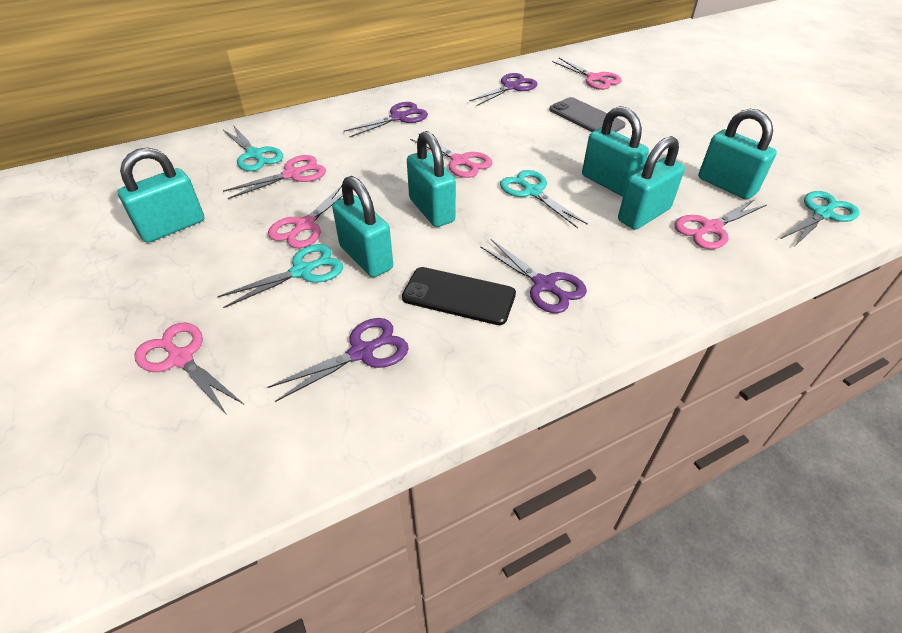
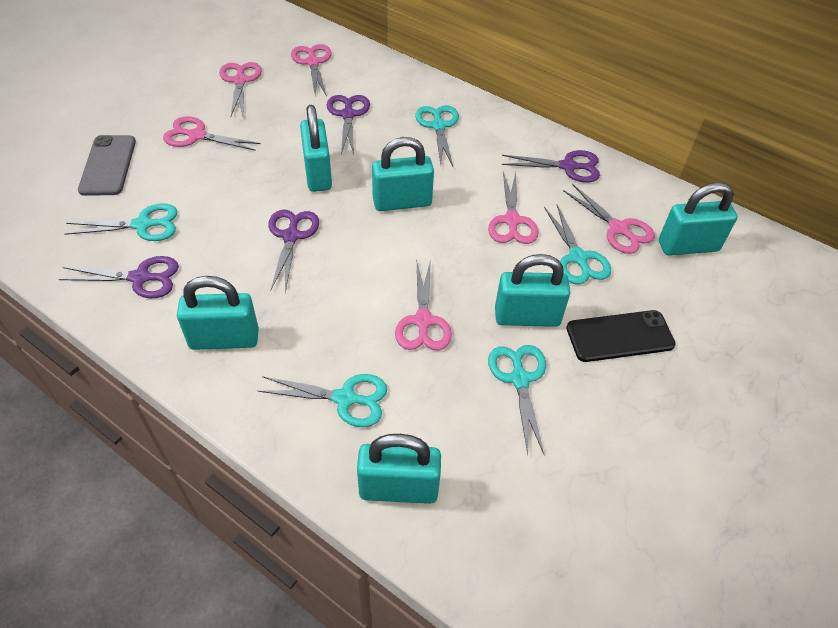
turquoise scissors: 4 -> 5

